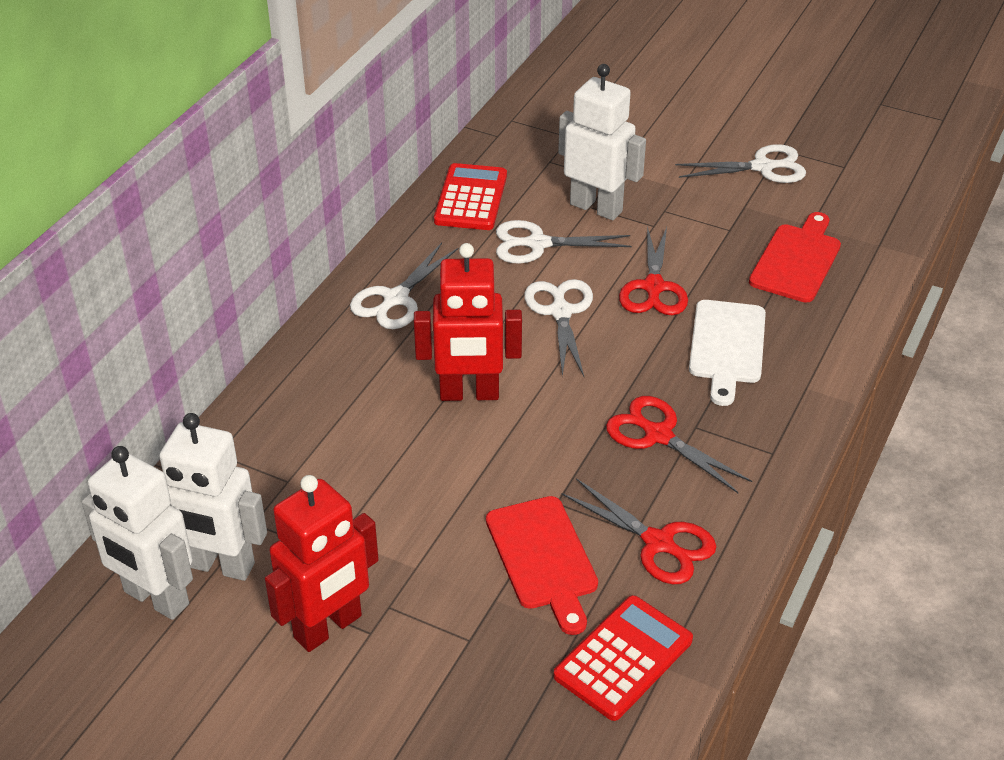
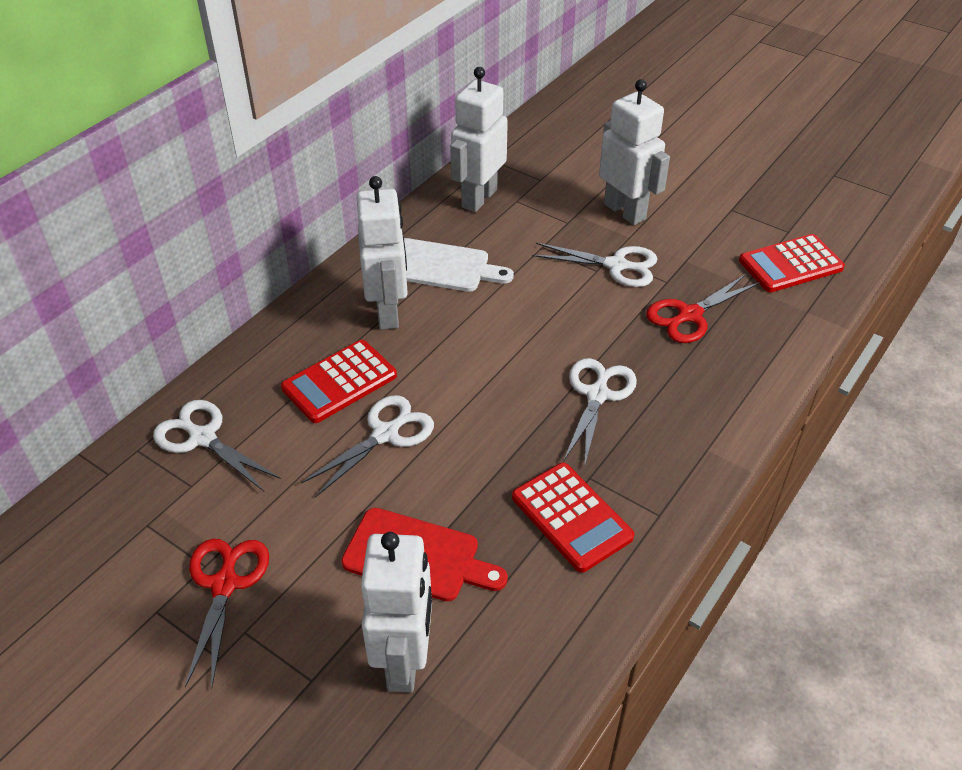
red calculator: 2 -> 3
red cutting board: 2 -> 1
red robot: 2 -> 0
red scissors: 3 -> 2
white robot: 3 -> 4

